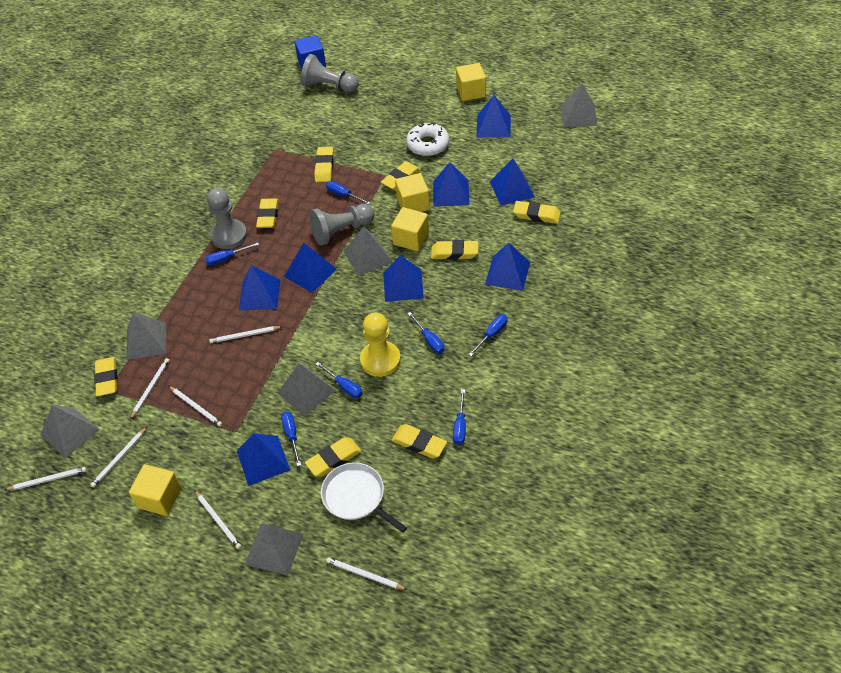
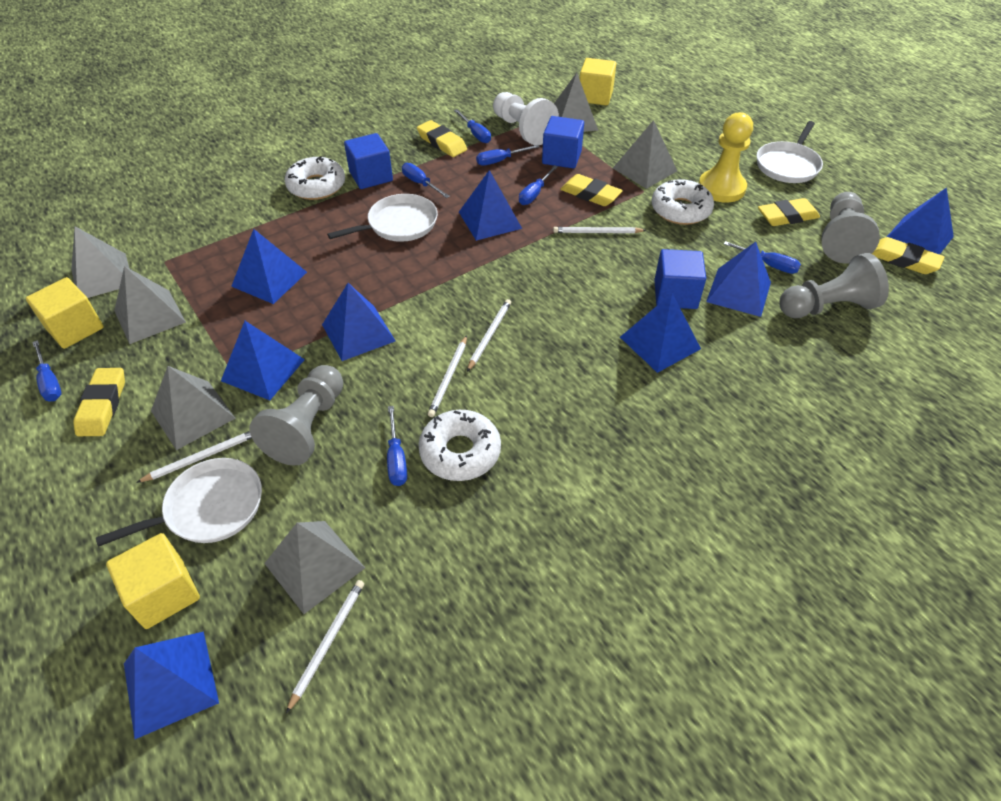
blue cube: 1 -> 3
white donut: 1 -> 3
white pan: 1 -> 3
white pawn: 0 -> 1
white pencil: 7 -> 5
yellow cube: 4 -> 3
yellow eraser: 8 -> 5

